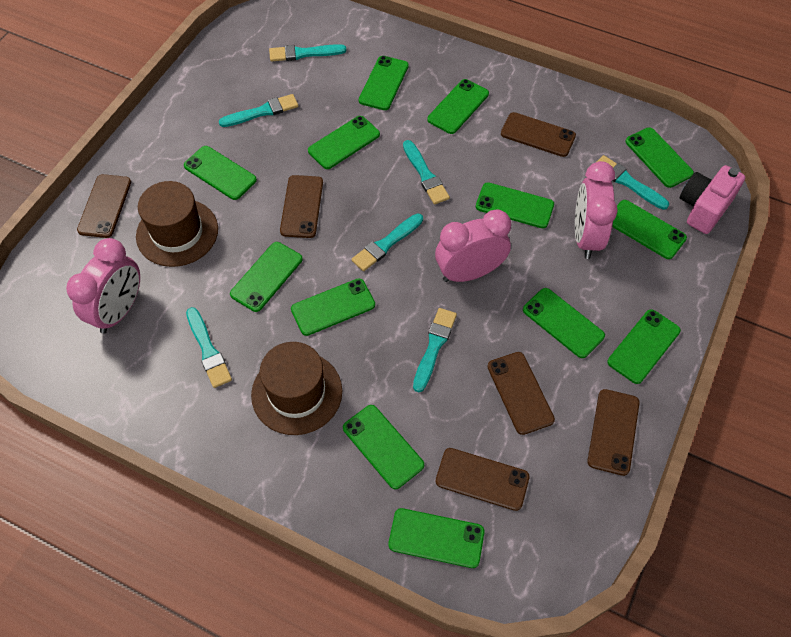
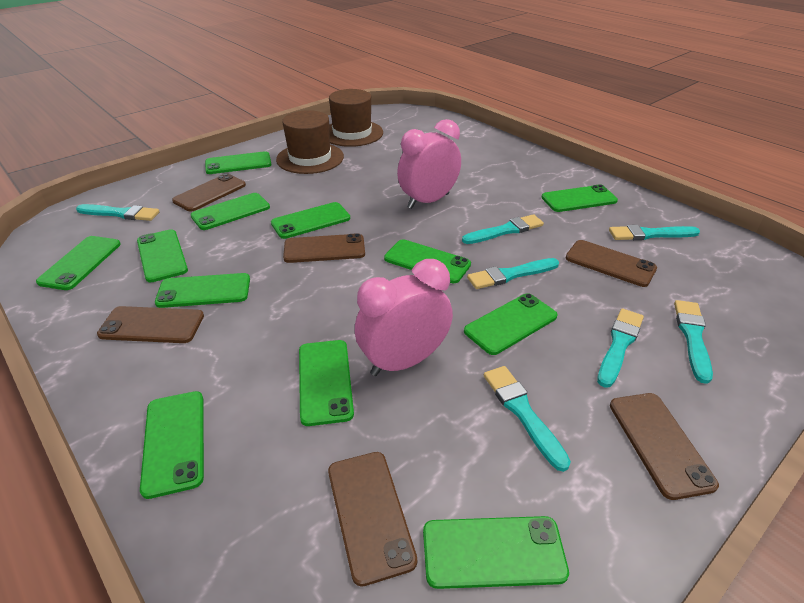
green phone: 13 -> 12
pink camera: 1 -> 0
pink clock: 3 -> 2

